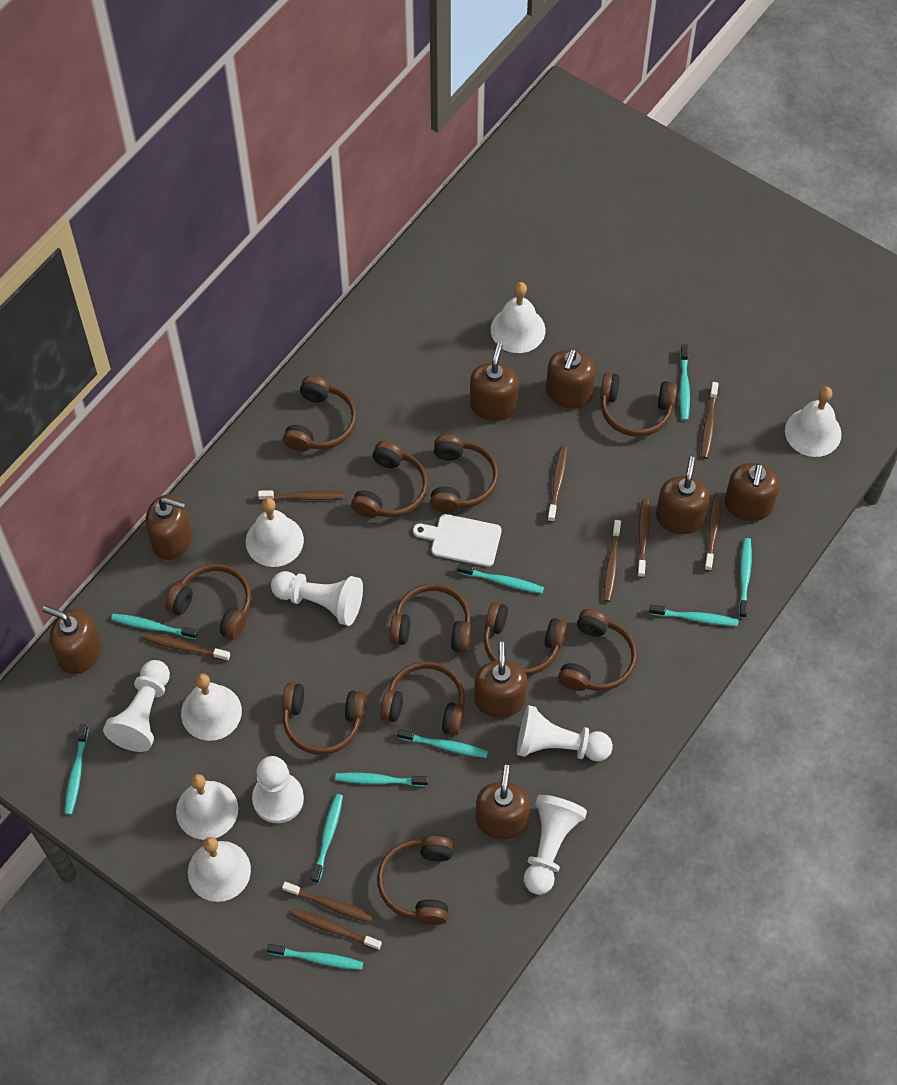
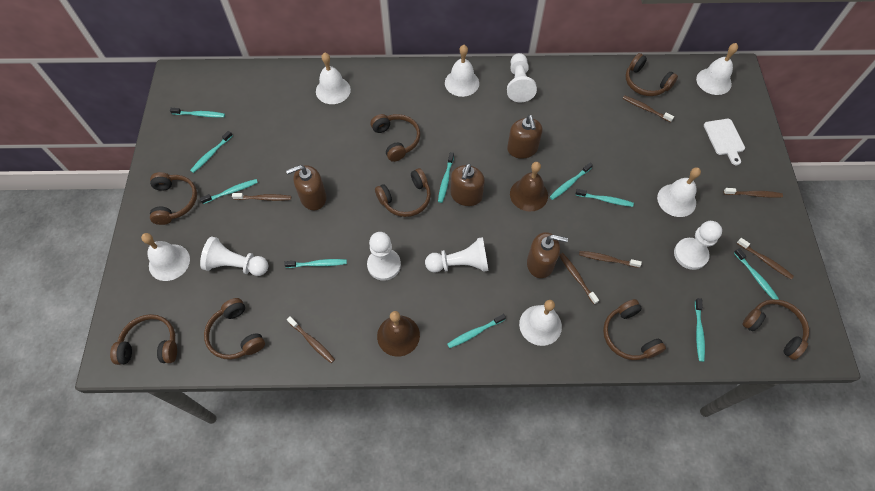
brown bell: 0 -> 2
brown headphones: 11 -> 8
brown soap dispenser: 8 -> 4
brown toothbrush: 9 -> 7

